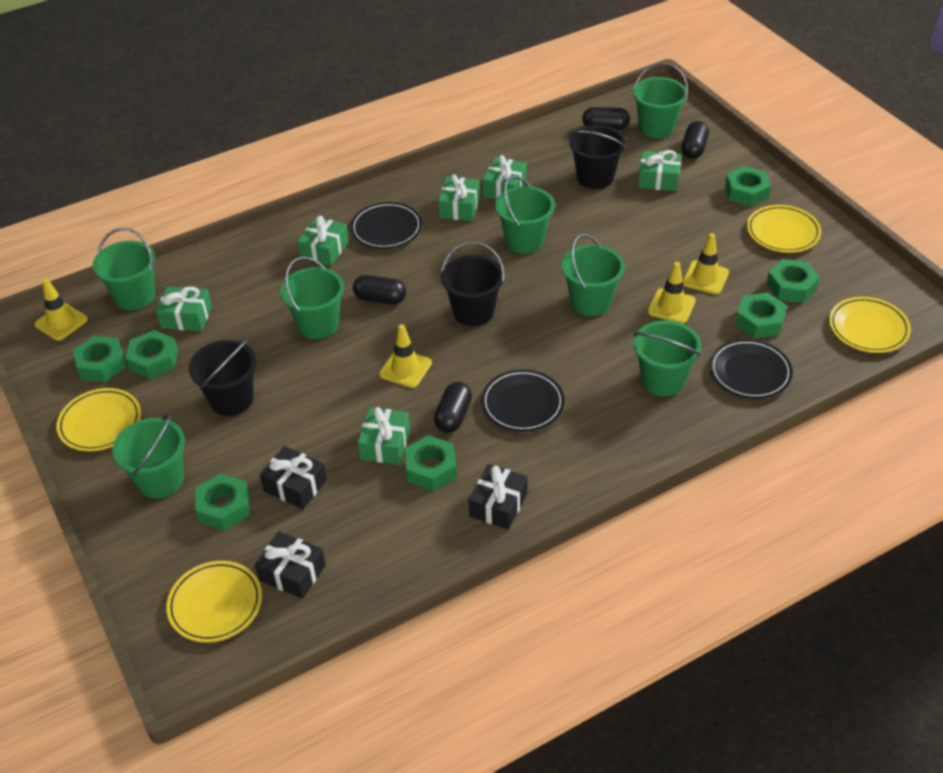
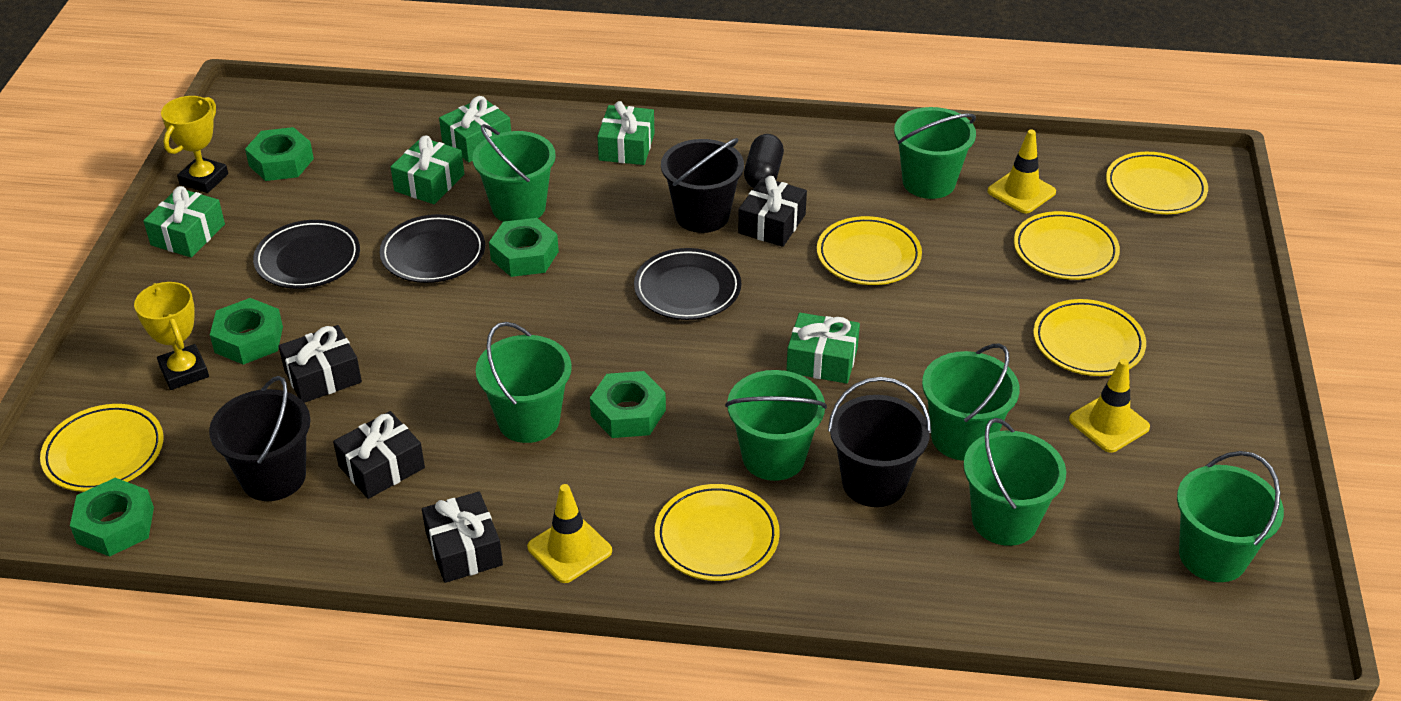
black capsule: 4 -> 1
black gift: 3 -> 4
green gift: 6 -> 5
green nut: 7 -> 5
yellow plate: 4 -> 6
yellow traffic cone: 4 -> 3
yellow trophy: 0 -> 2

